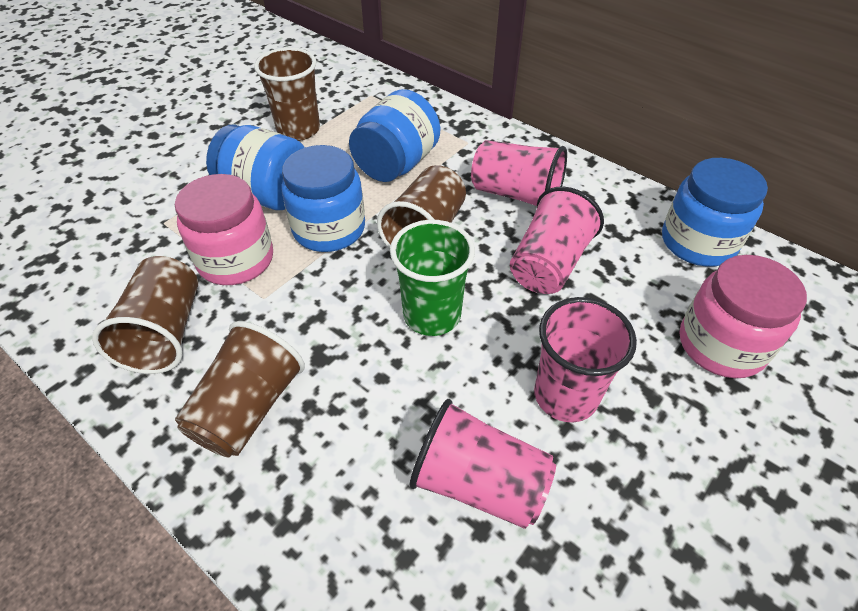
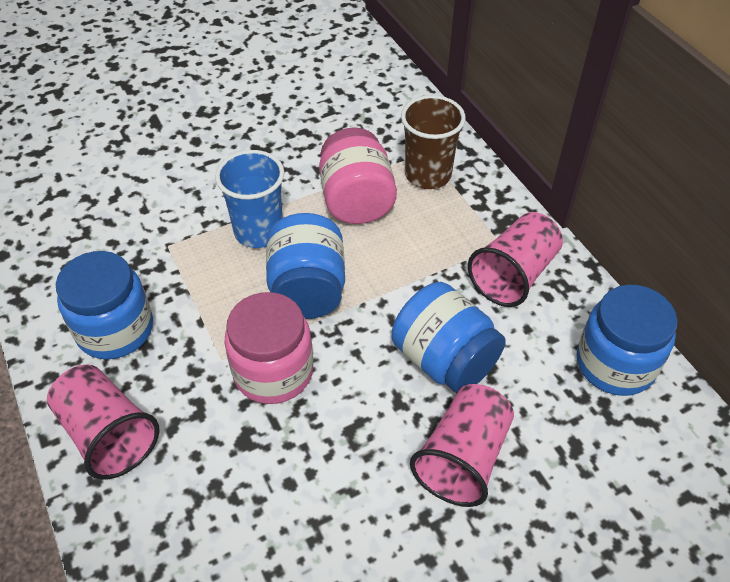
blue cup: 0 -> 1
brown cup: 4 -> 1
green cup: 1 -> 0
pink cup: 4 -> 3

